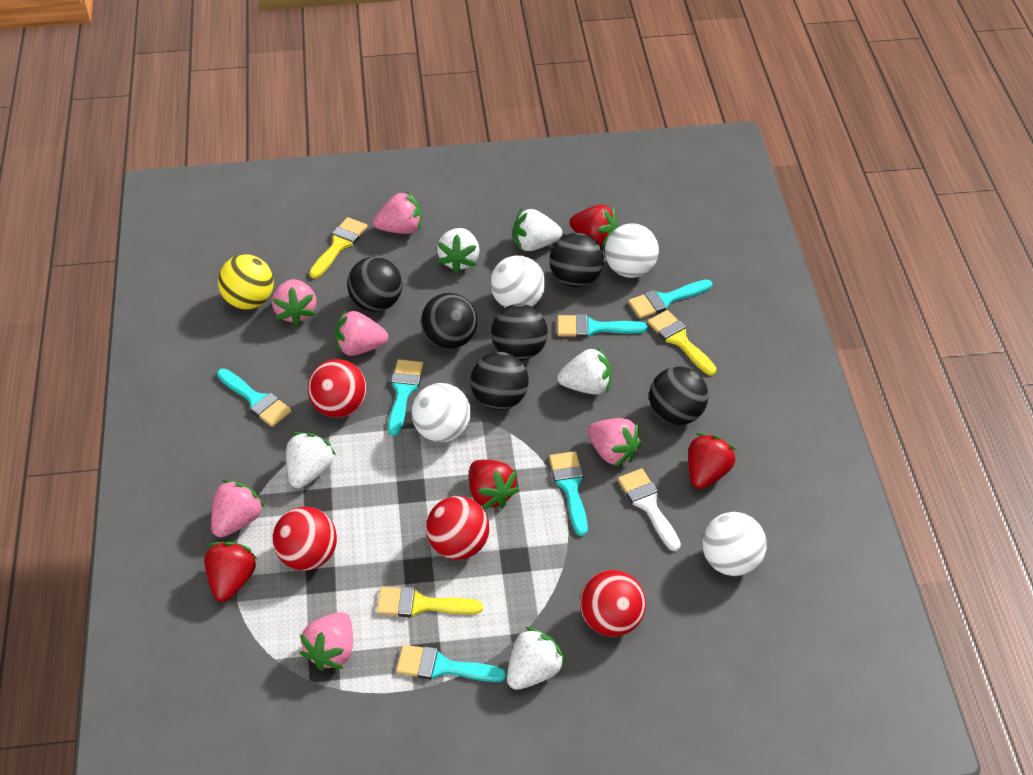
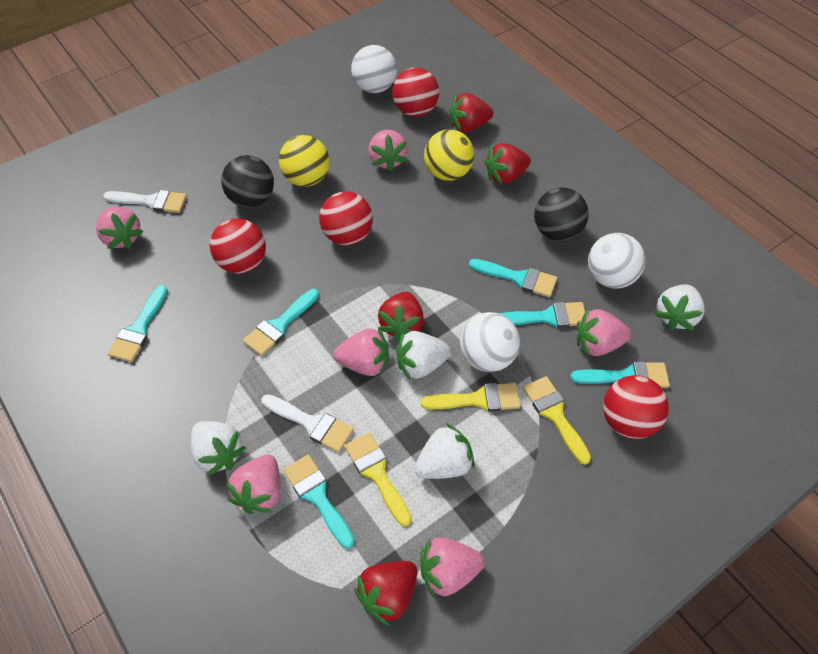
black ball: 6 -> 2
white ball: 4 -> 3
white brush: 1 -> 2
white strawberry: 5 -> 4
yellow ball: 1 -> 2

